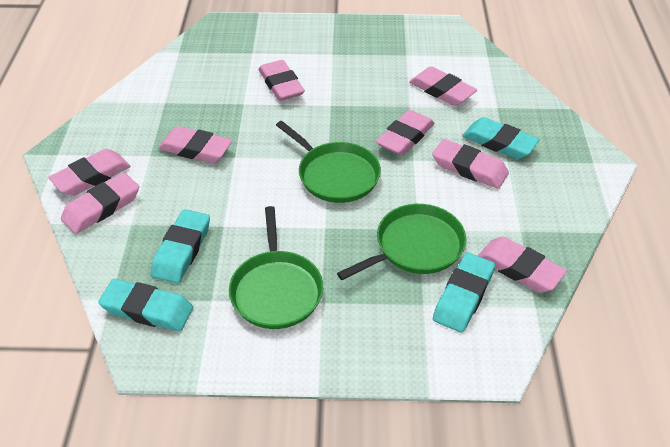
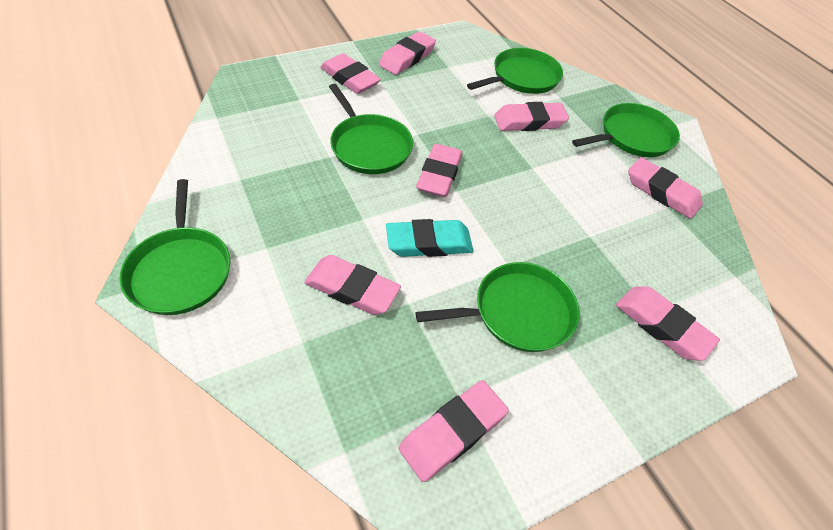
green pan: 3 -> 5
turquoise eraser: 4 -> 1

